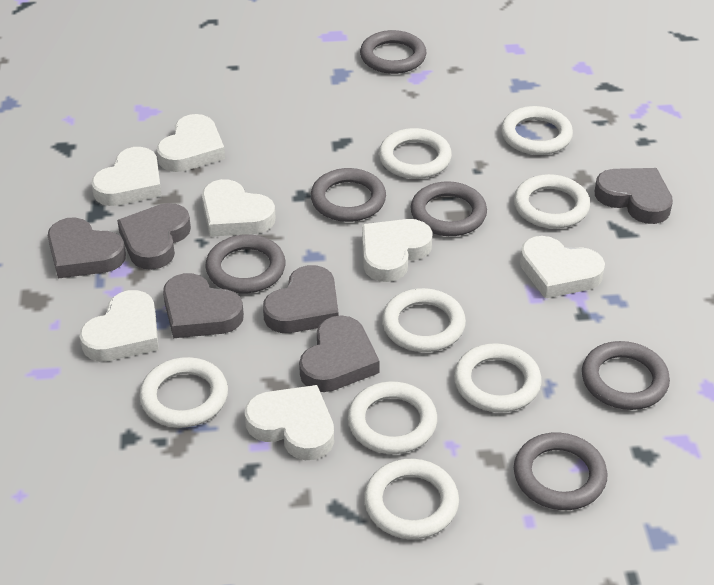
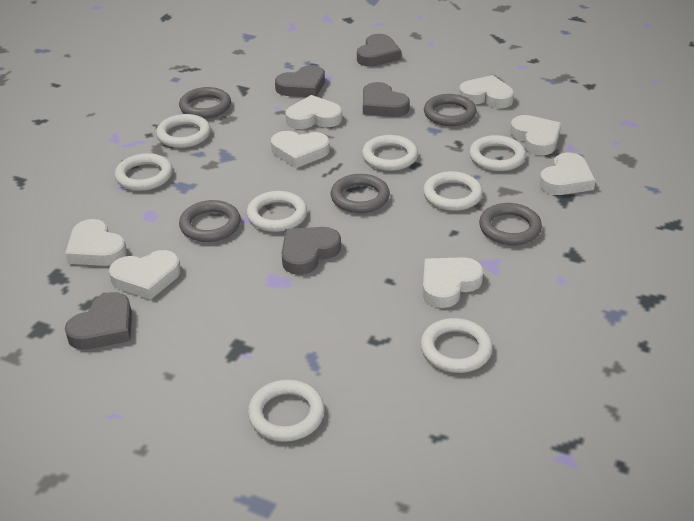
grey heart: 6 -> 5
grey ring: 6 -> 5
white heart: 7 -> 8

